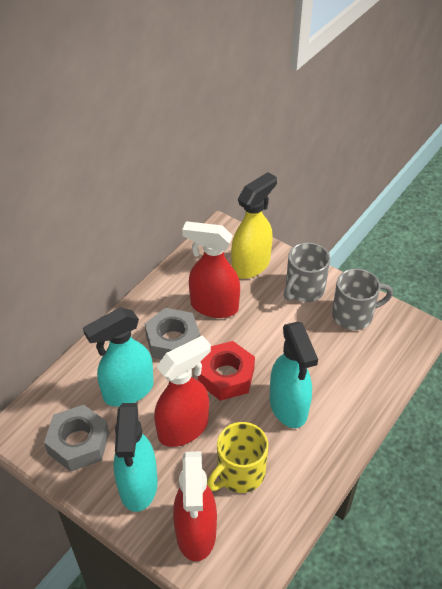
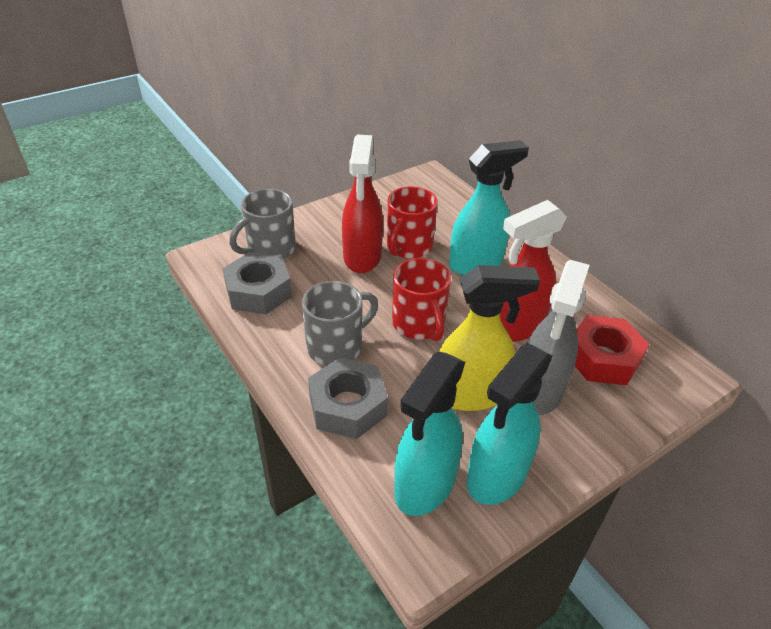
grey spray bottle: 0 -> 1
red mug: 0 -> 2
red spray bottle: 3 -> 2
yellow mug: 1 -> 0

